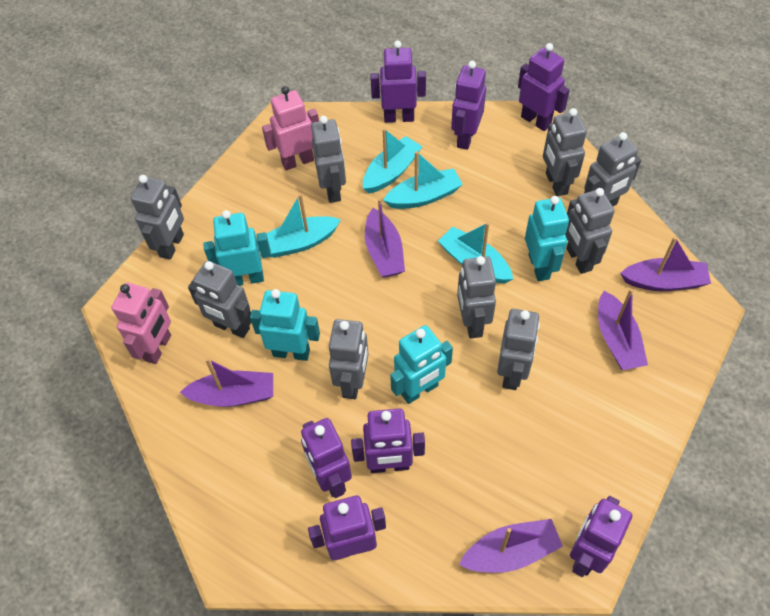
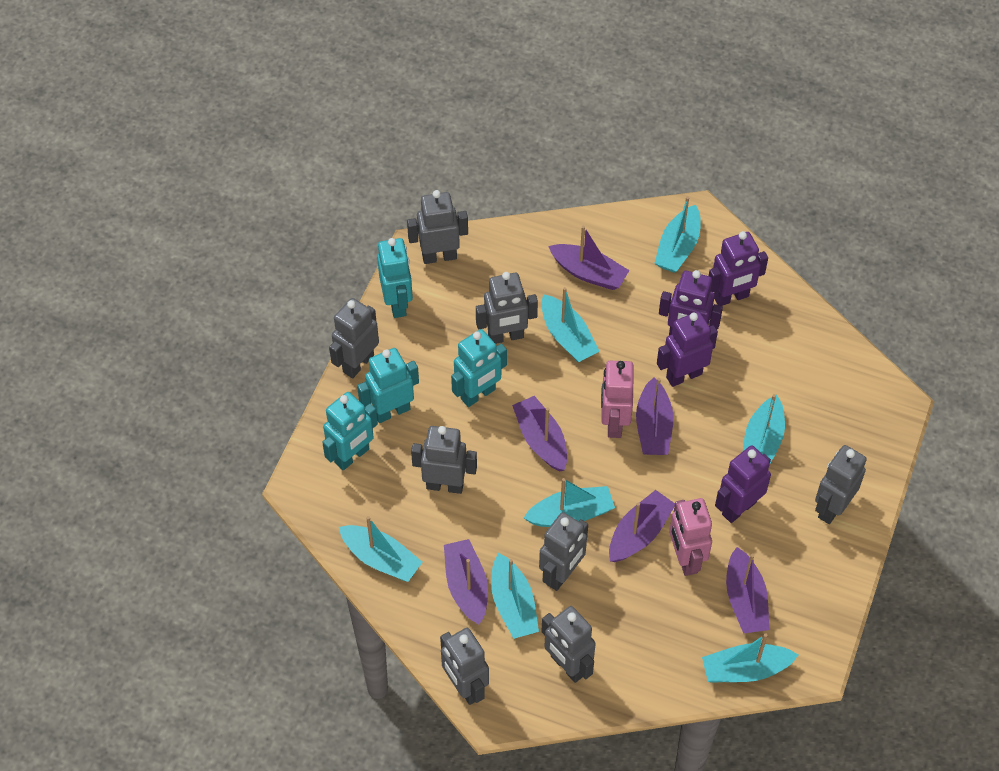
grey robot: 9 -> 8
purple boat: 5 -> 6
purple robot: 7 -> 4
turquoise boat: 4 -> 7

